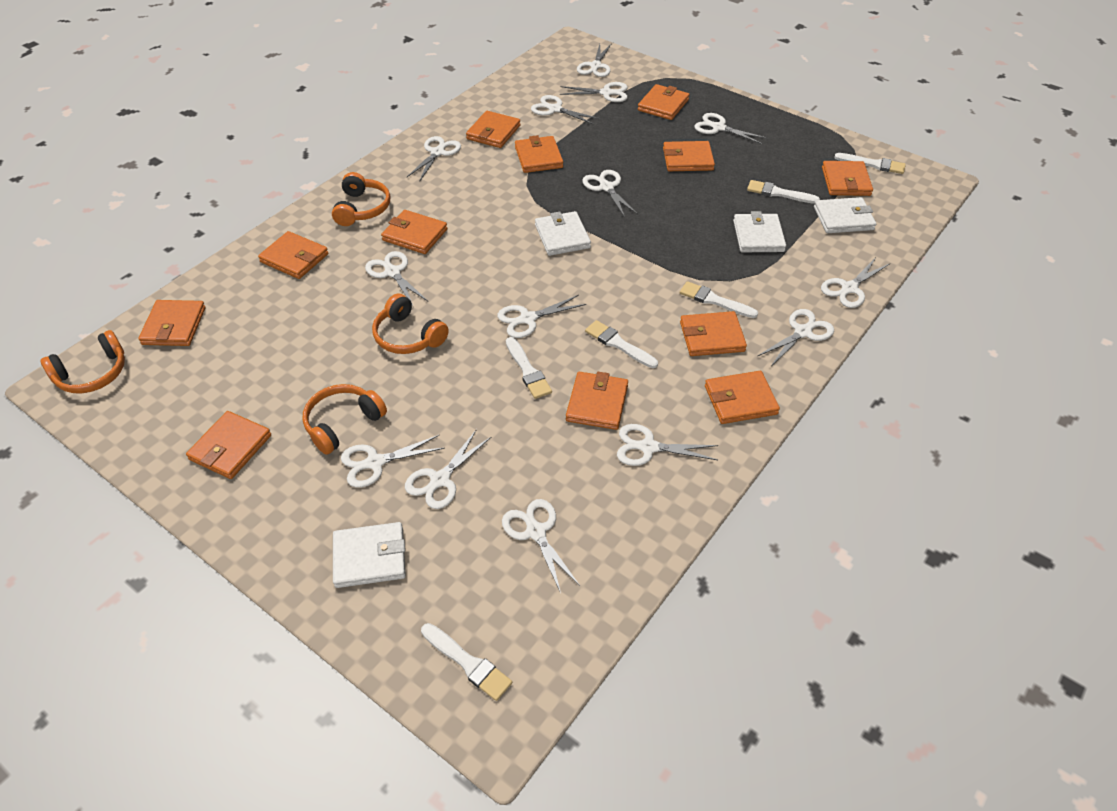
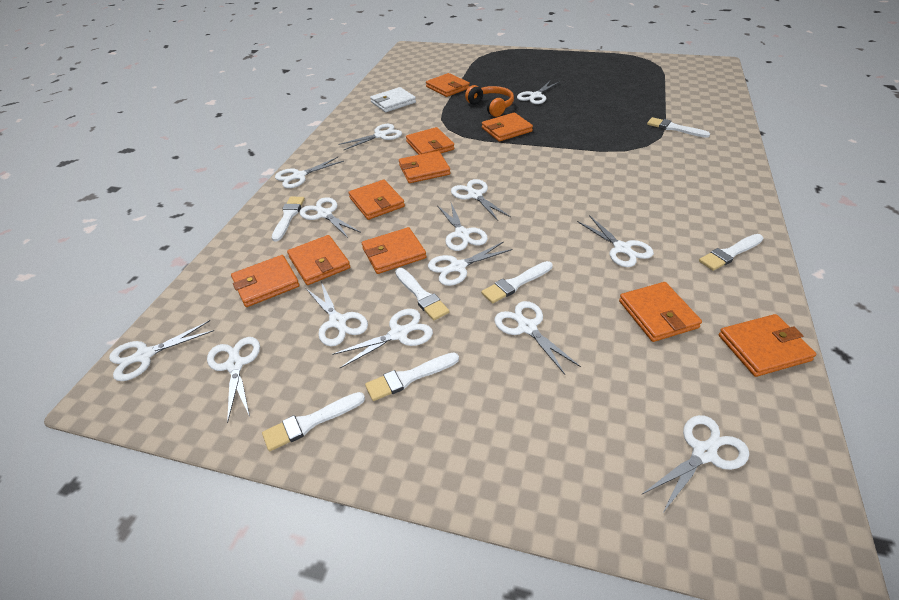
orange headphones: 4 -> 1
orange wallet: 12 -> 10
white brush: 6 -> 7
white wallet: 4 -> 1

